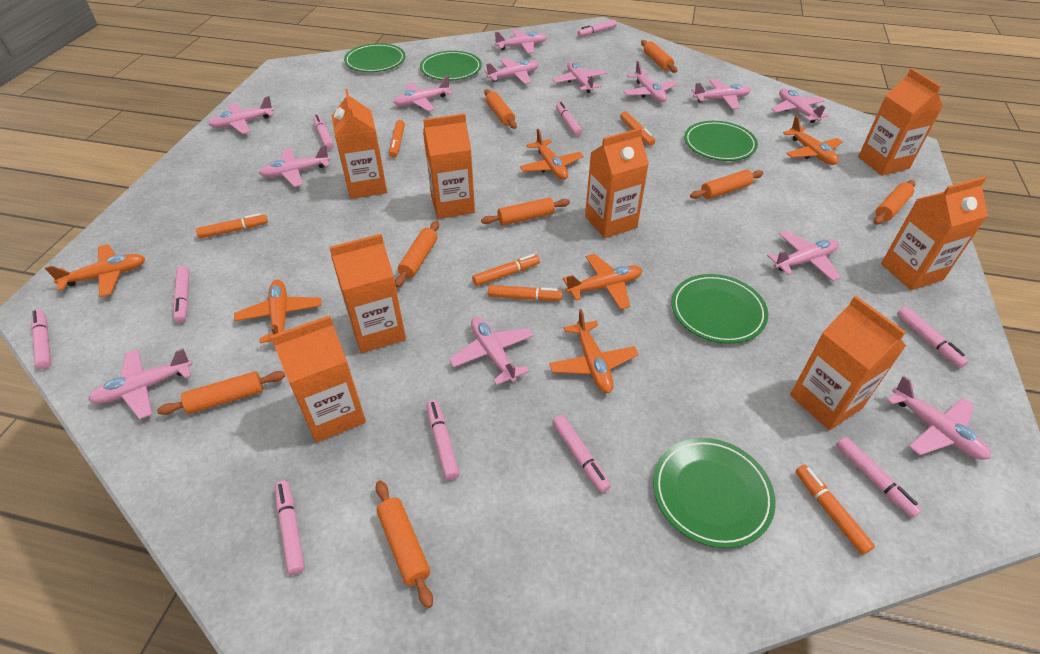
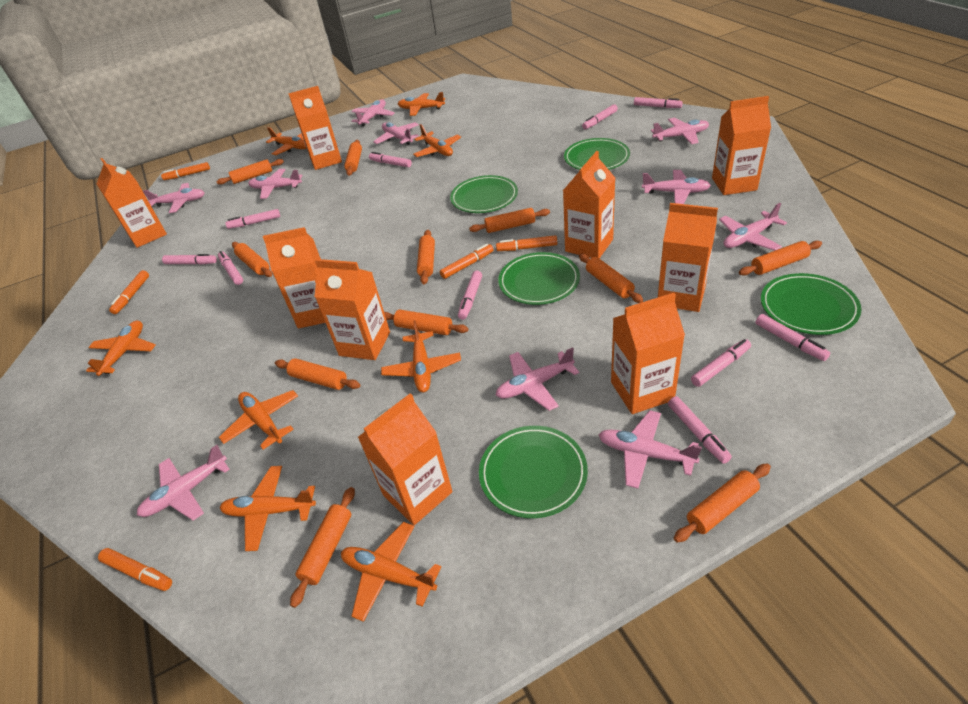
orange carton: 8 -> 9
orange marker: 6 -> 5
orange plane: 6 -> 8
orange rolling pin: 8 -> 11
pink plane: 13 -> 10

